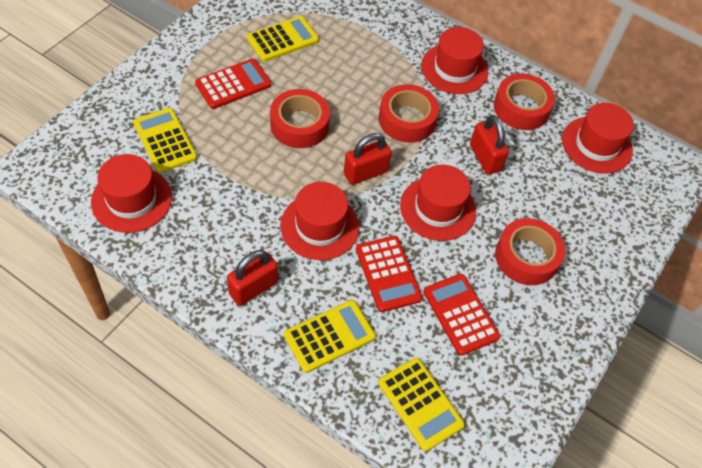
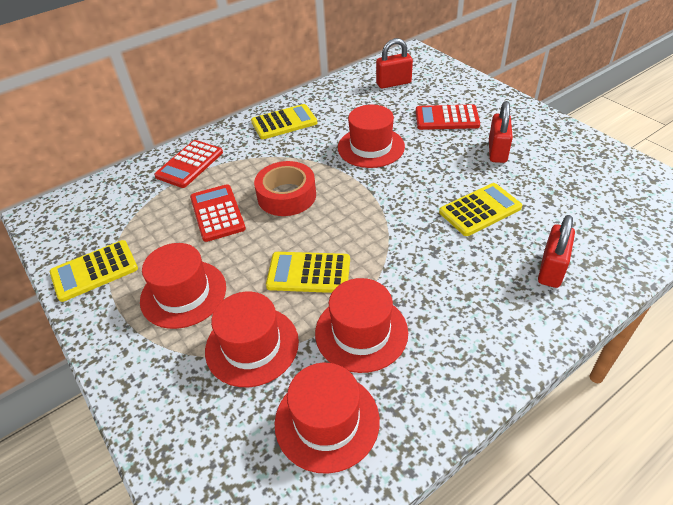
red tape: 4 -> 1

